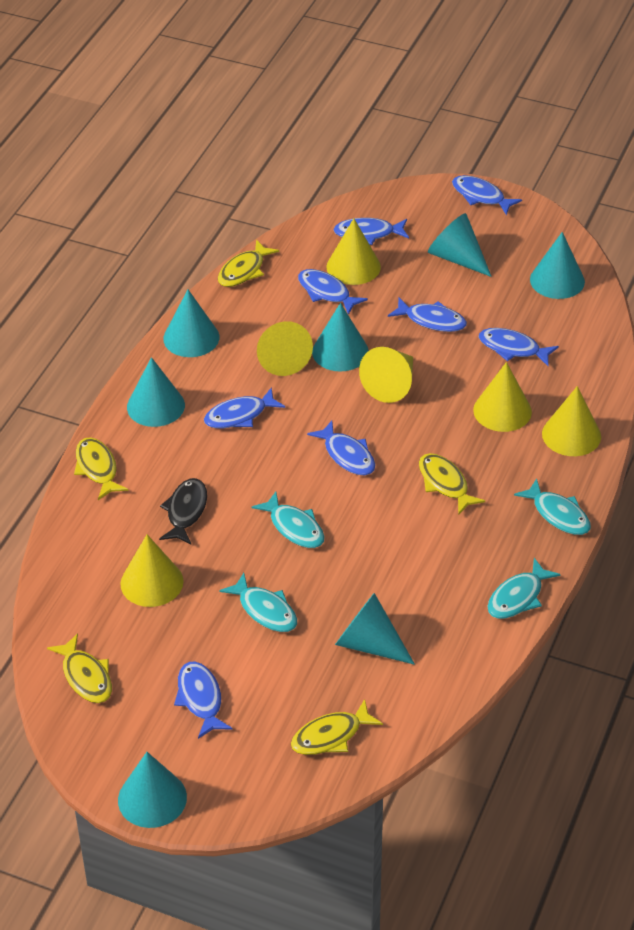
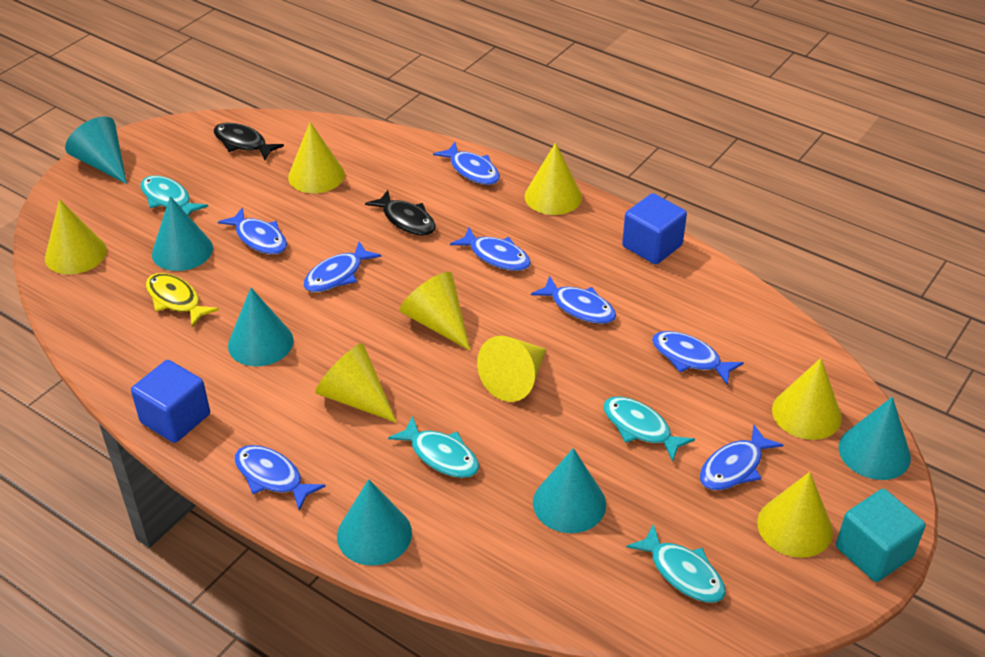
black fish: 1 -> 2
blue cube: 0 -> 2
turquoise cone: 7 -> 6
turquoise cube: 0 -> 1
yellow cone: 6 -> 8
yellow fish: 5 -> 1

